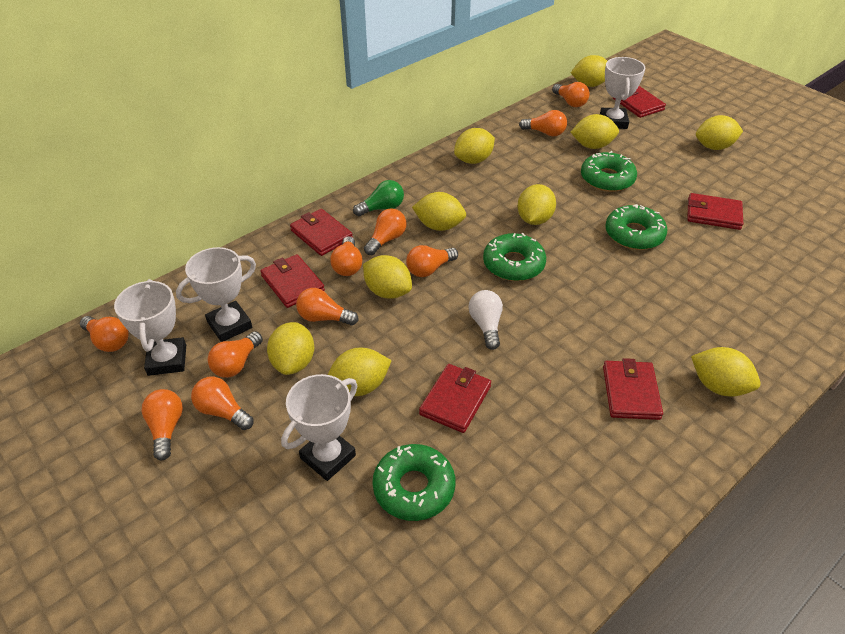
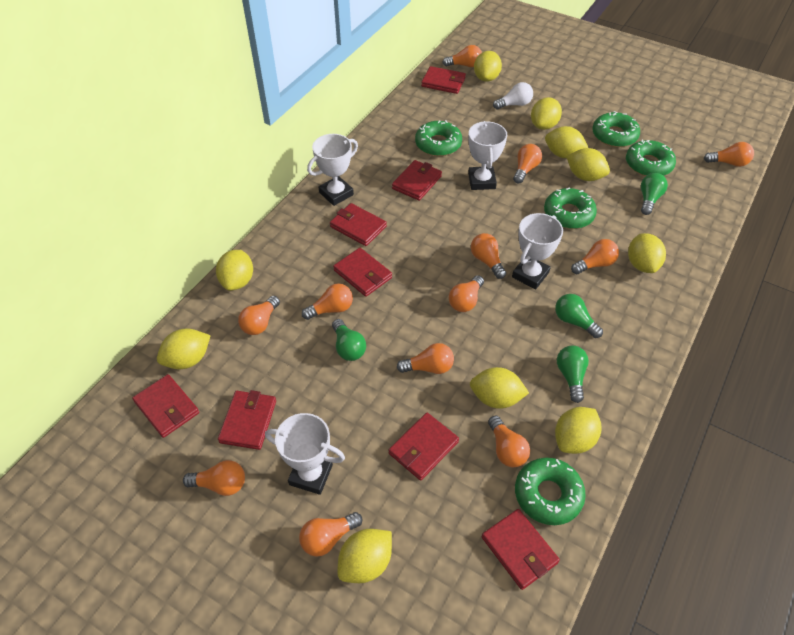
green donut: 4 -> 5
green light bulb: 1 -> 4
orange light bulb: 10 -> 12
red wallet: 6 -> 8

